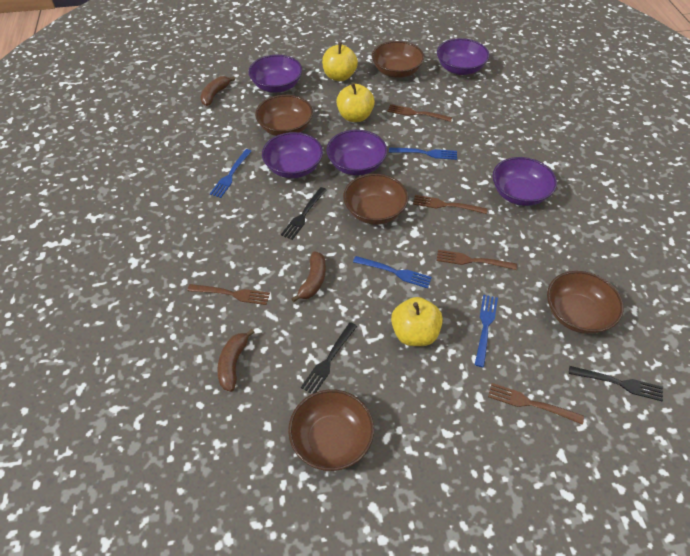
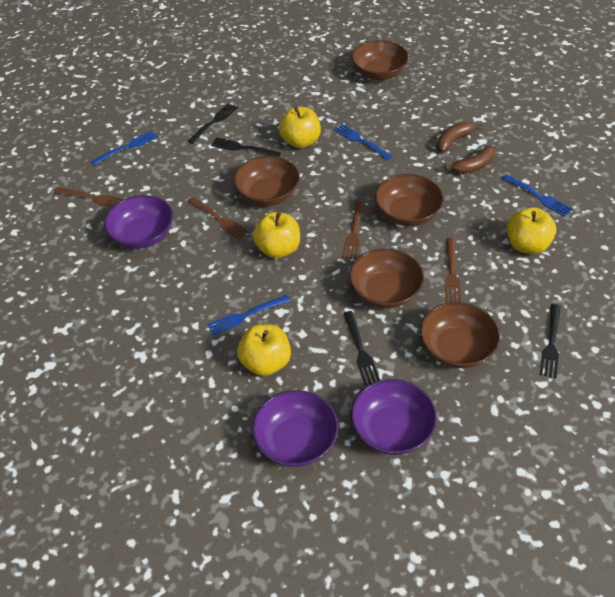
black fork: 3 -> 4
brown banana: 3 -> 2
brown fork: 5 -> 4
purple bowl: 5 -> 3
yellow apple: 3 -> 4

